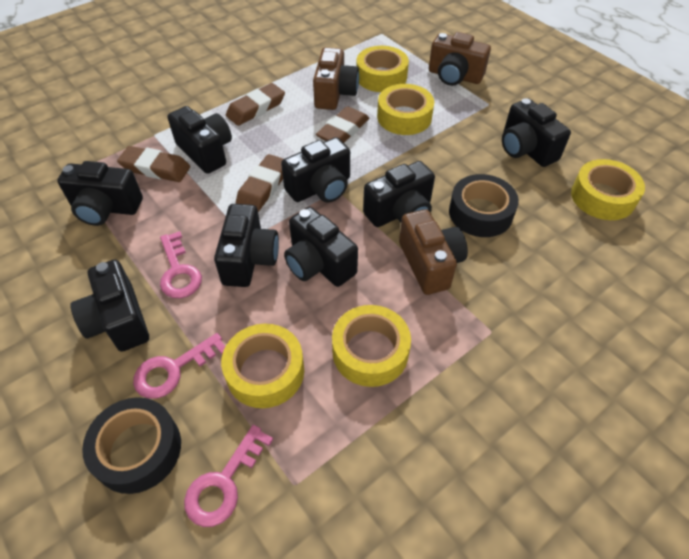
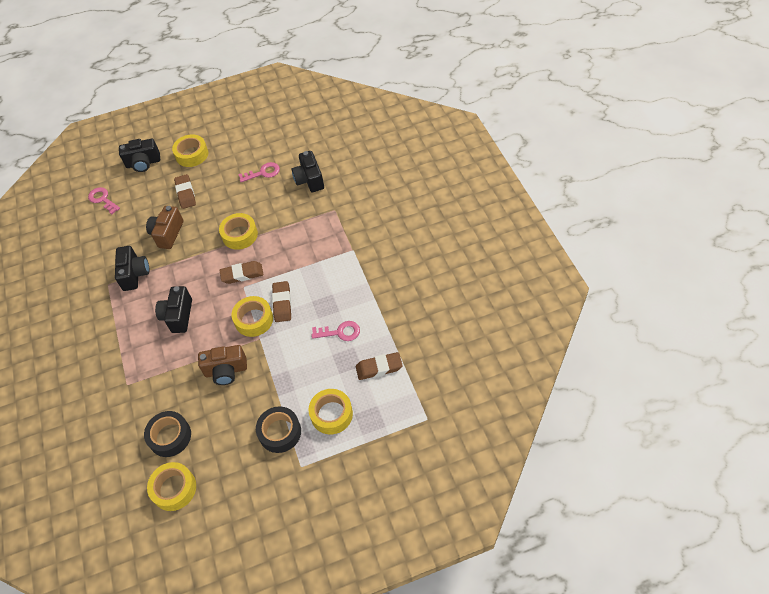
black camera: 8 -> 4
brown camera: 3 -> 2

